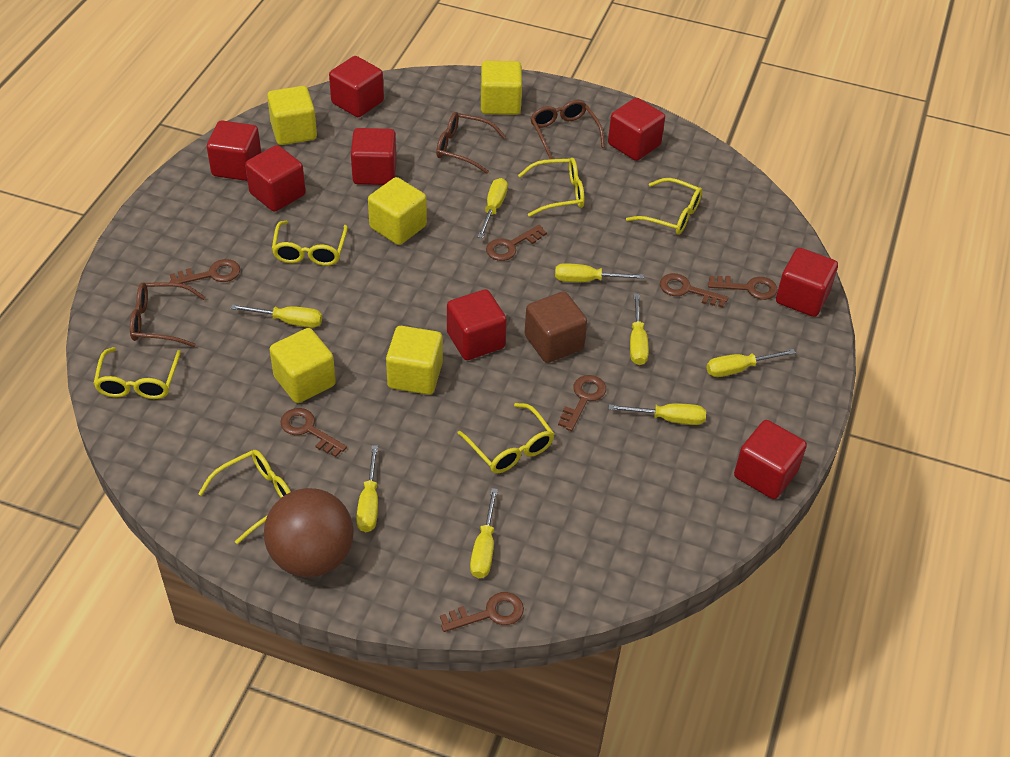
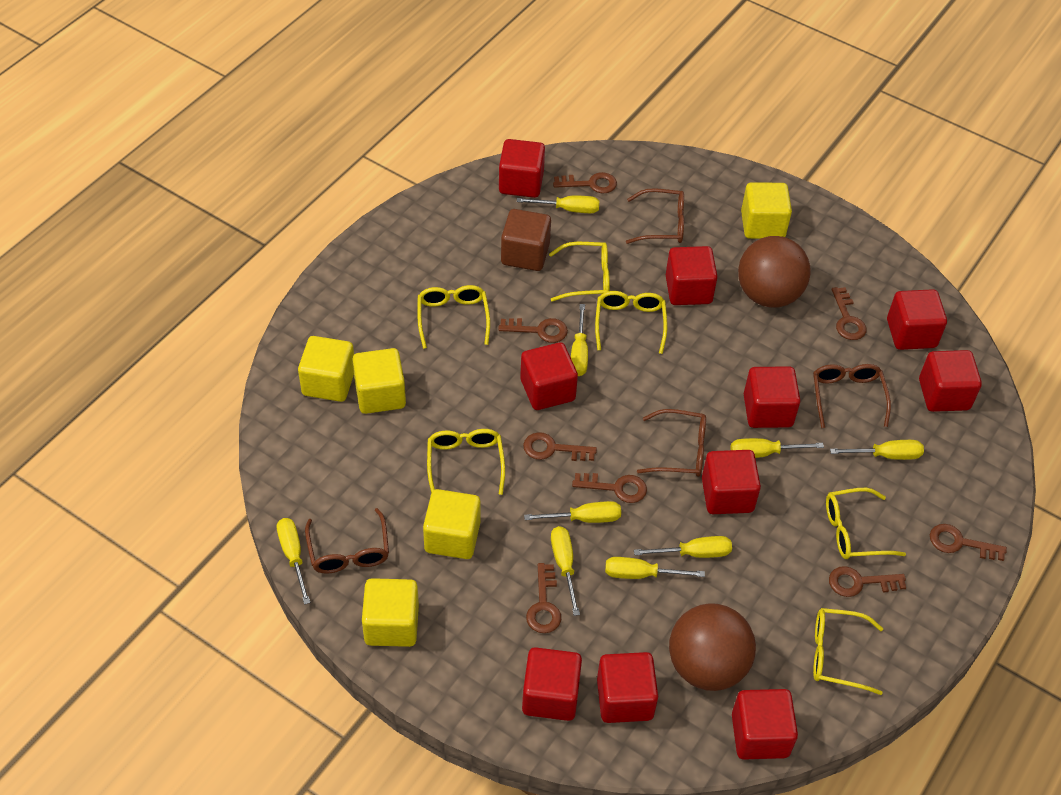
brown ball: 1 -> 2
brown glasses: 3 -> 4
brown key: 7 -> 8
red cube: 8 -> 10
yellow screwdriver: 8 -> 9

